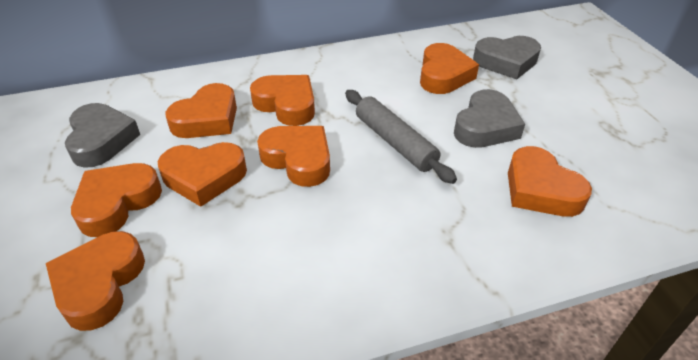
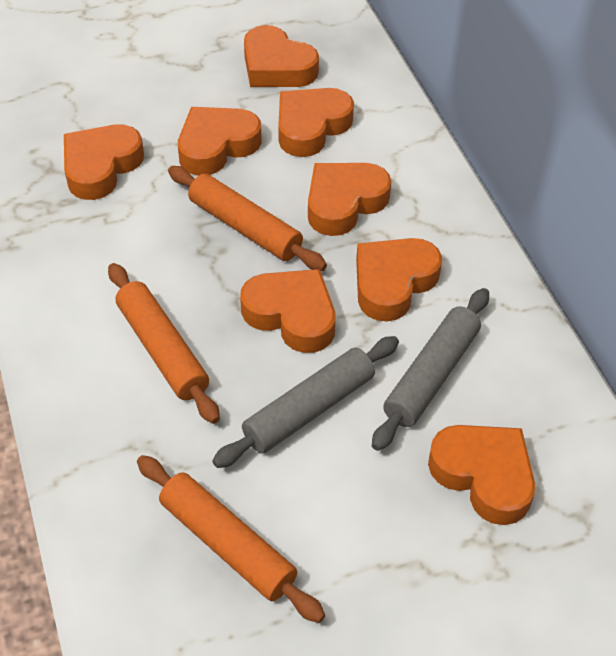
grey heart: 3 -> 0
grey rolling pin: 1 -> 2
orange rolling pin: 0 -> 3

